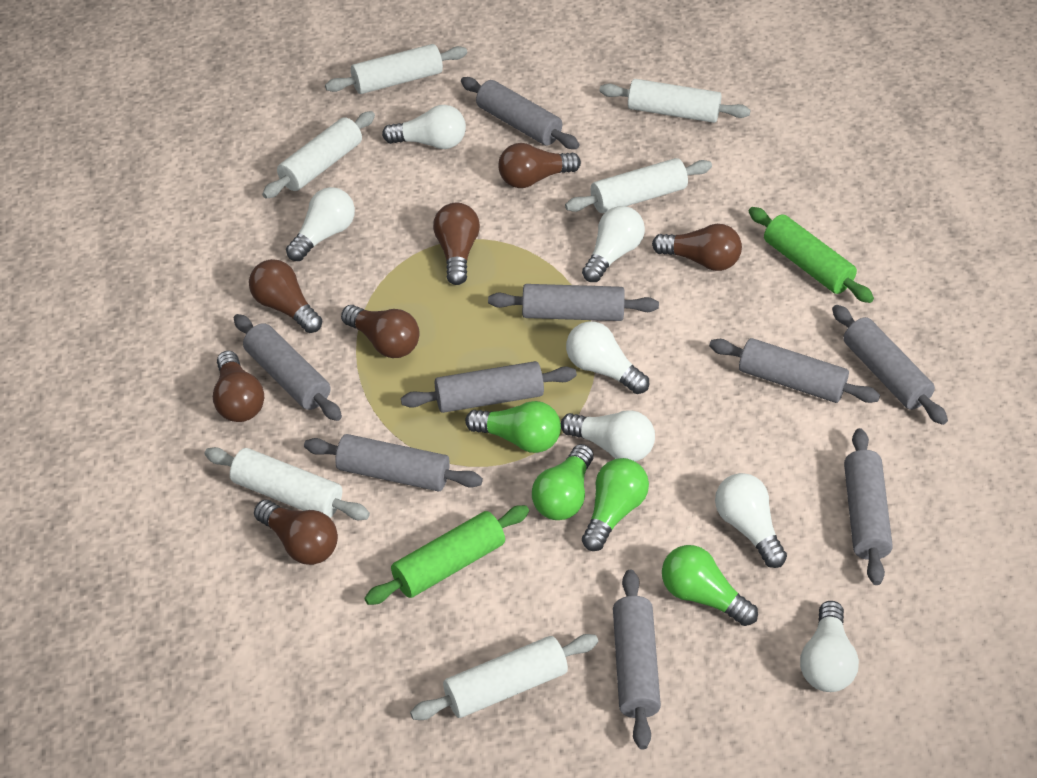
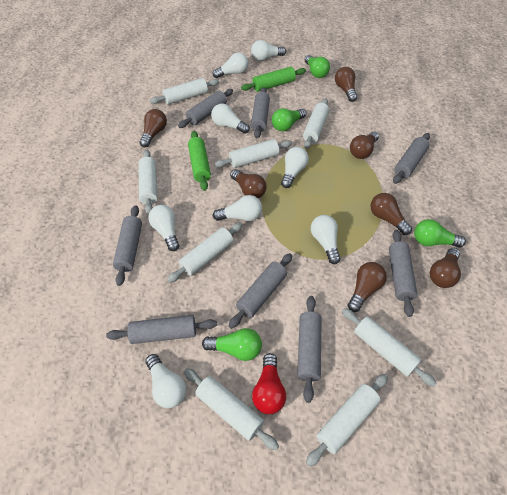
grey rolling pin: 9 -> 8
red light bulb: 0 -> 1
white light bulb: 7 -> 8
white rolling pin: 6 -> 8

